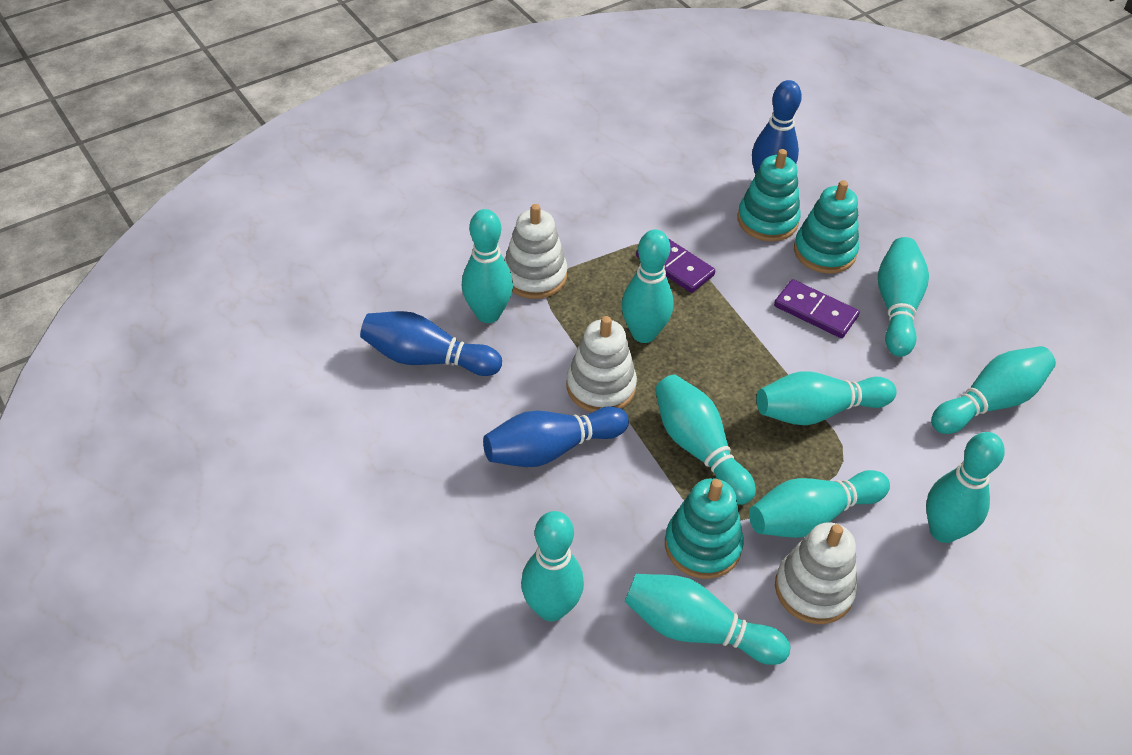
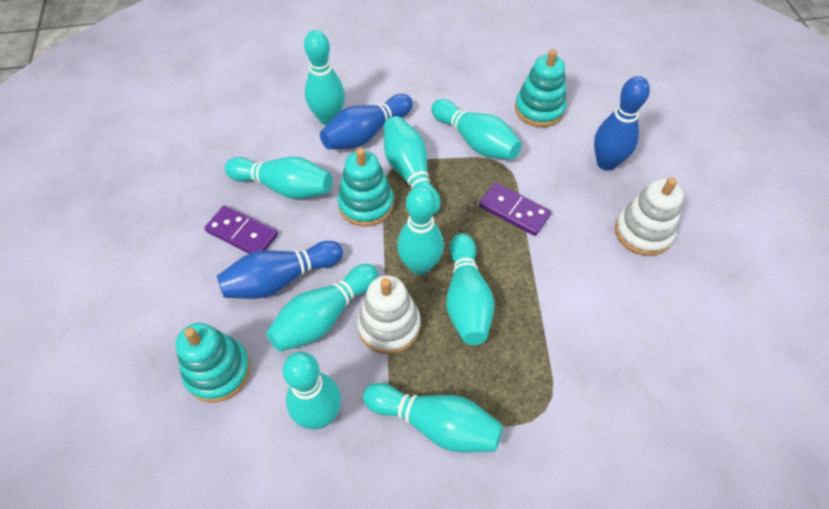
turquoise bowling pin: 10 -> 9
white stacking toy: 3 -> 2

